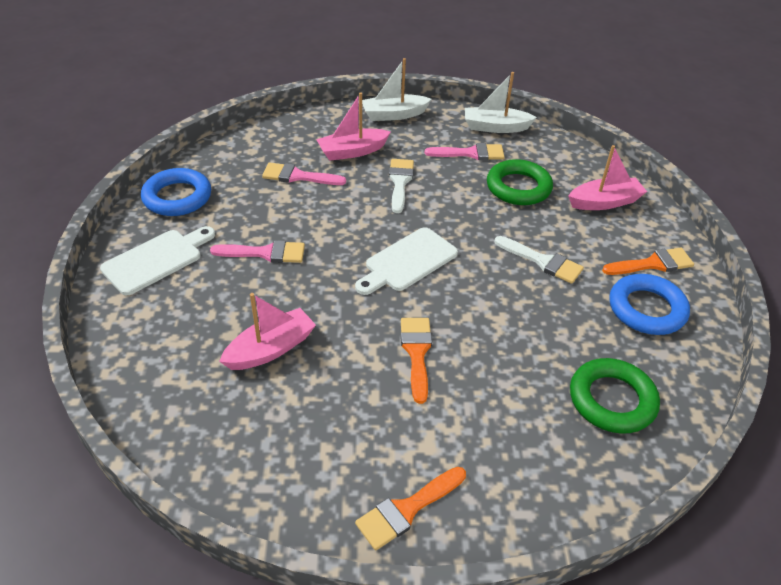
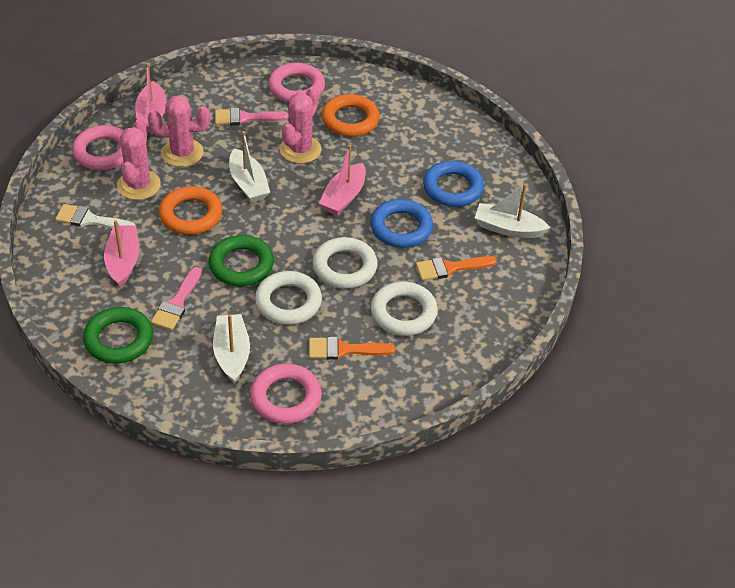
orange brush: 3 -> 2
orange ring: 0 -> 2
pink brush: 3 -> 2
pink cactus: 0 -> 3
pink ring: 0 -> 3
white boat: 2 -> 3
white brush: 2 -> 1
white cutting board: 2 -> 0
white ring: 0 -> 3

